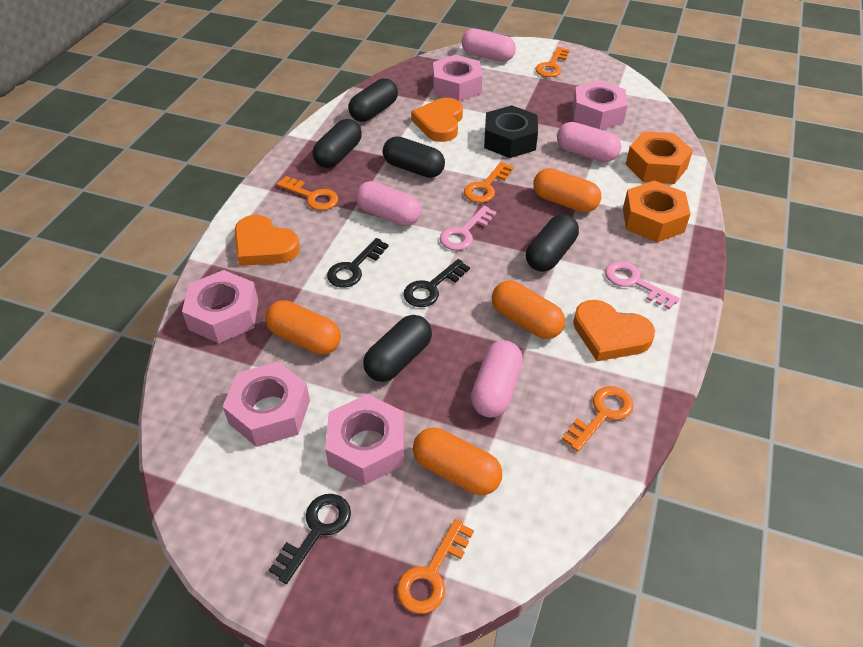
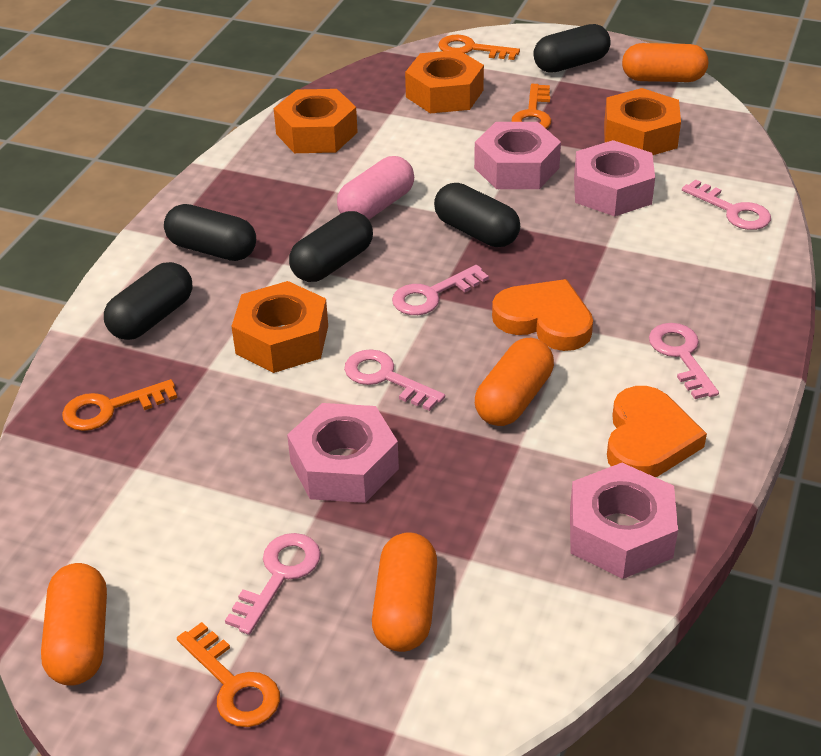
black key: 3 -> 0
black nut: 1 -> 0
orange heart: 3 -> 2
orange key: 5 -> 4
orange nut: 2 -> 4
pink capsule: 4 -> 1
pink key: 2 -> 5
pink nut: 5 -> 4

